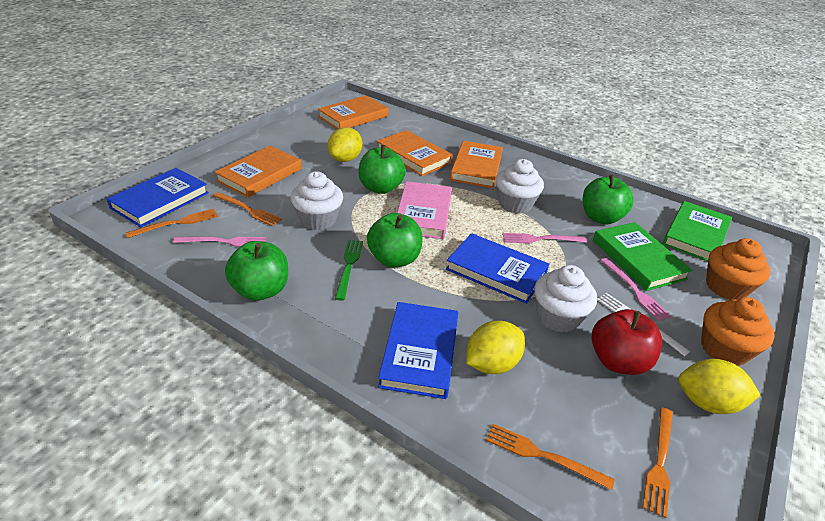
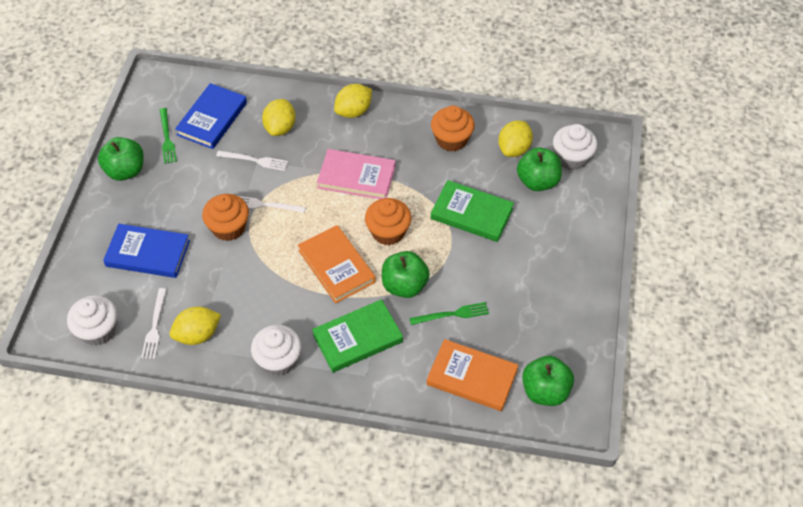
blue book: 3 -> 2
green fork: 1 -> 2
orange book: 4 -> 2
orange cupcake: 2 -> 3
orange fork: 4 -> 0
pink fork: 3 -> 0
red apple: 1 -> 0
white fork: 1 -> 3
yellow lemon: 3 -> 4

